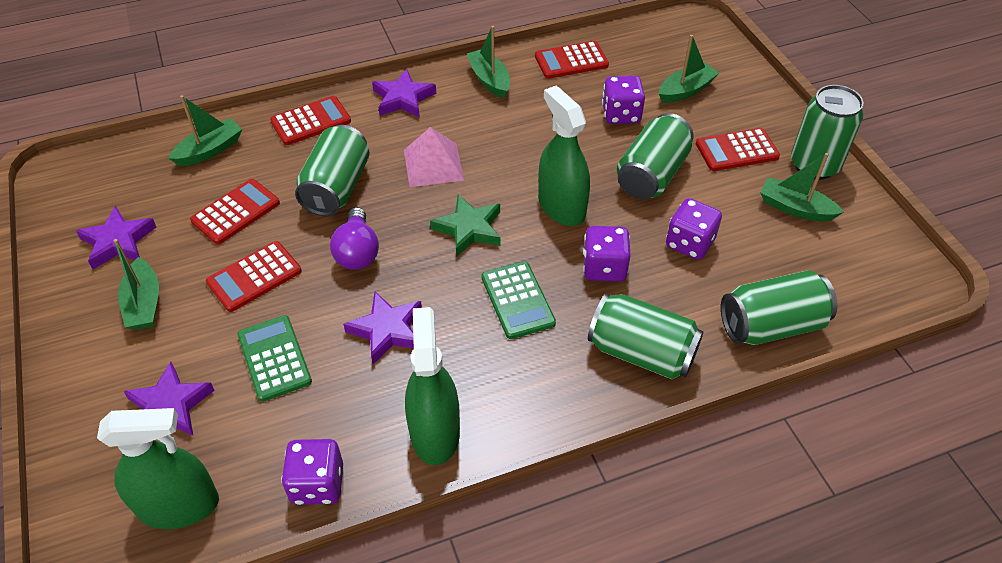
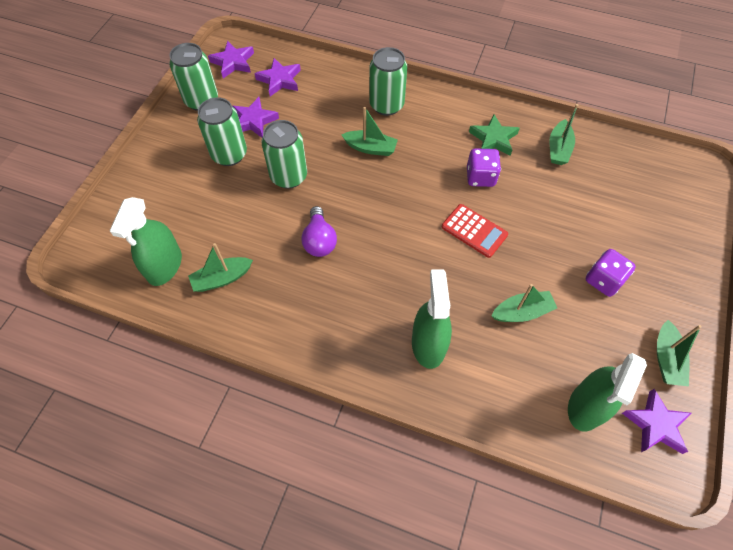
green calculator: 2 -> 0
green can: 5 -> 4
pink pyramid: 1 -> 0
purple dice: 4 -> 2
red calculator: 5 -> 1

